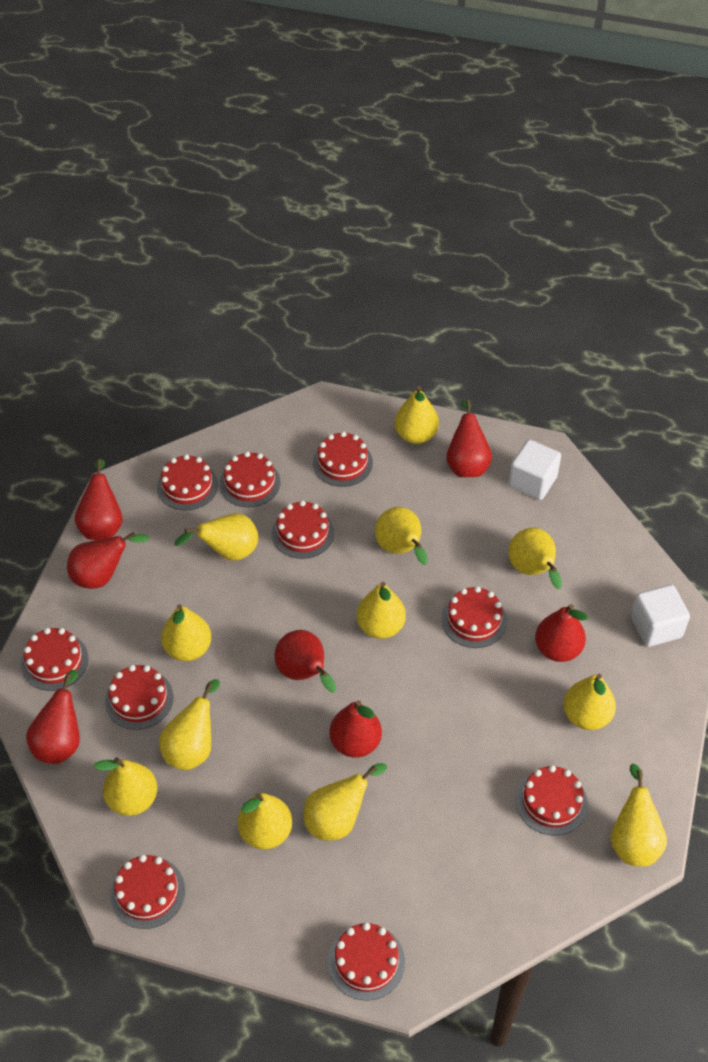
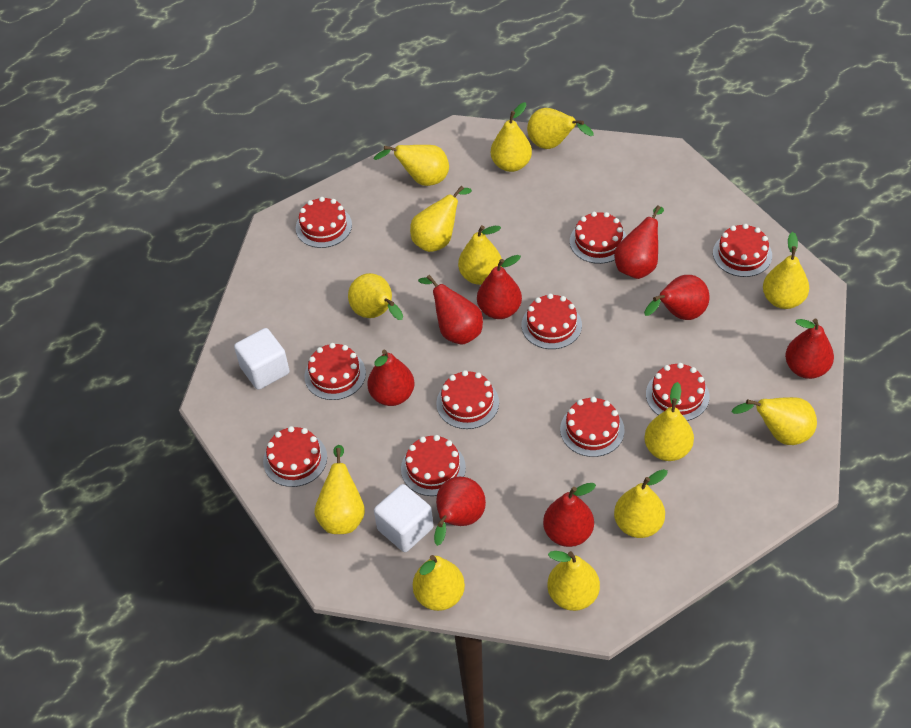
red pear: 7 -> 8
yellow pear: 12 -> 13

